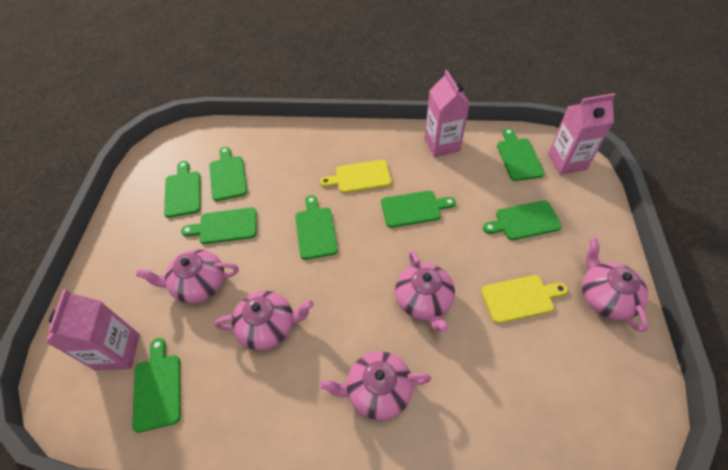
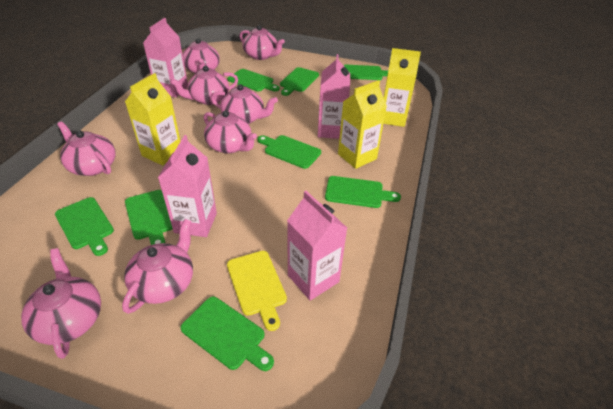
pink carton: 3 -> 4
pink teapot: 5 -> 8
yellow carton: 0 -> 3
yellow cutting board: 2 -> 1

